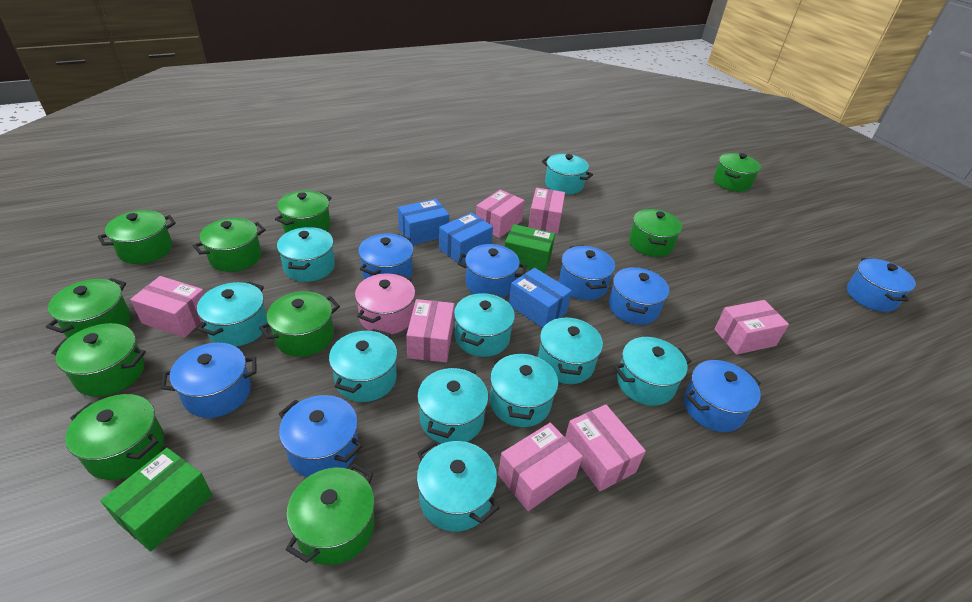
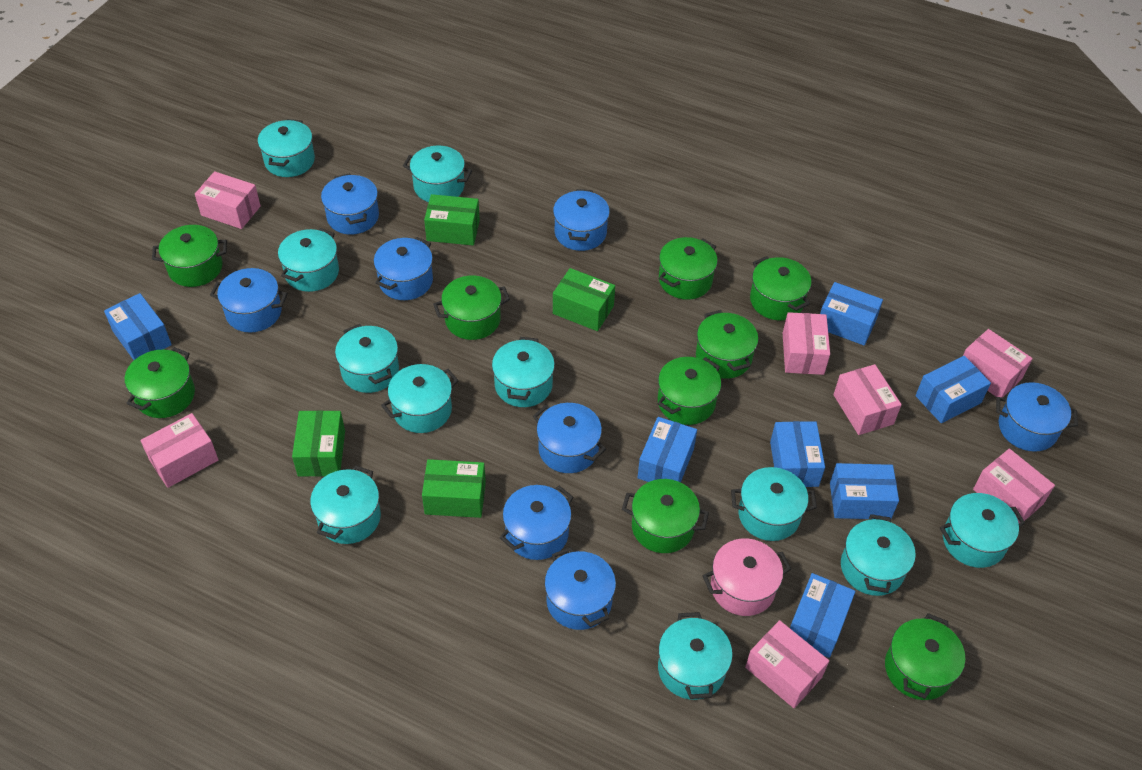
blue box: 3 -> 7
green box: 2 -> 4
green pot: 10 -> 9
turquoise pot: 10 -> 11

